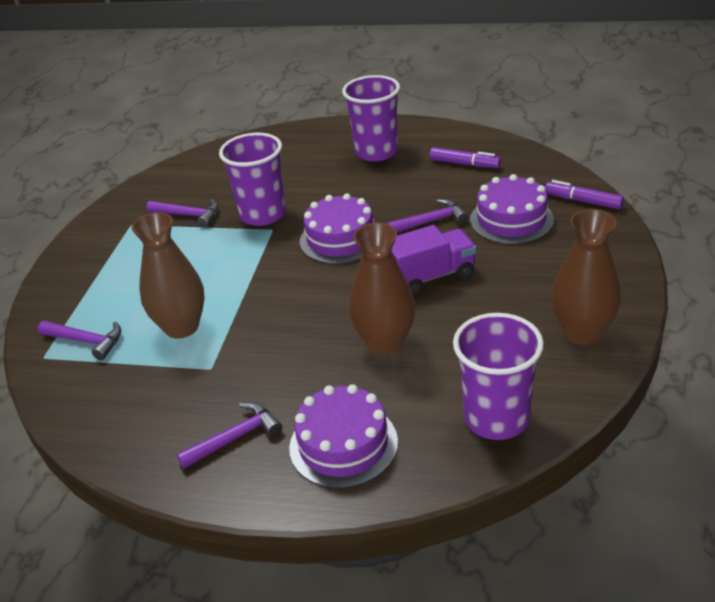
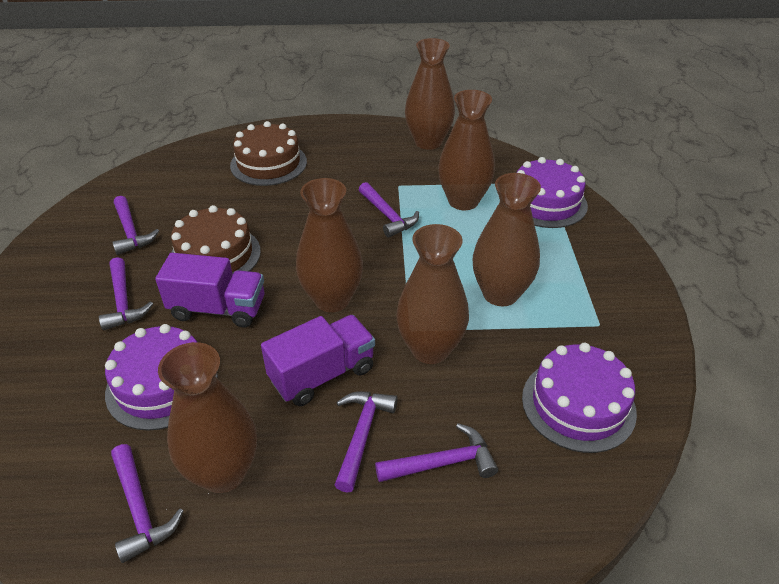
brown cake: 0 -> 2
brown vase: 3 -> 6
purple cup: 3 -> 0
purple hammer: 4 -> 6
purple marker: 2 -> 0
purple truck: 1 -> 2

